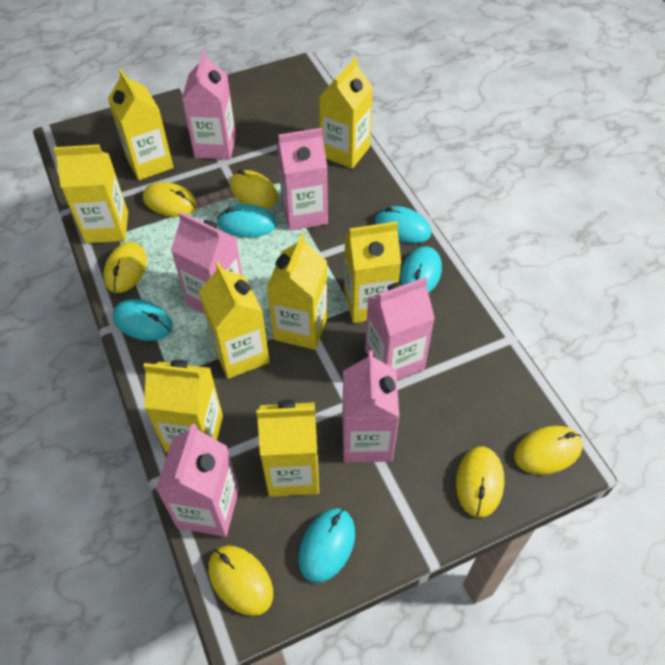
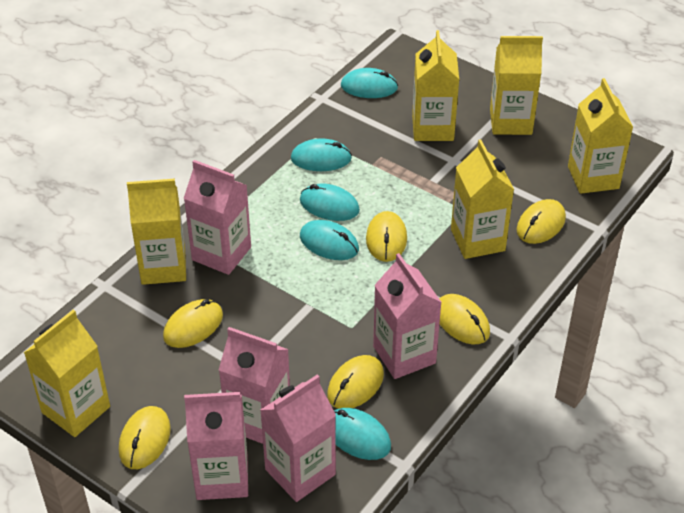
pink carton: 6 -> 5
yellow carton: 8 -> 6

